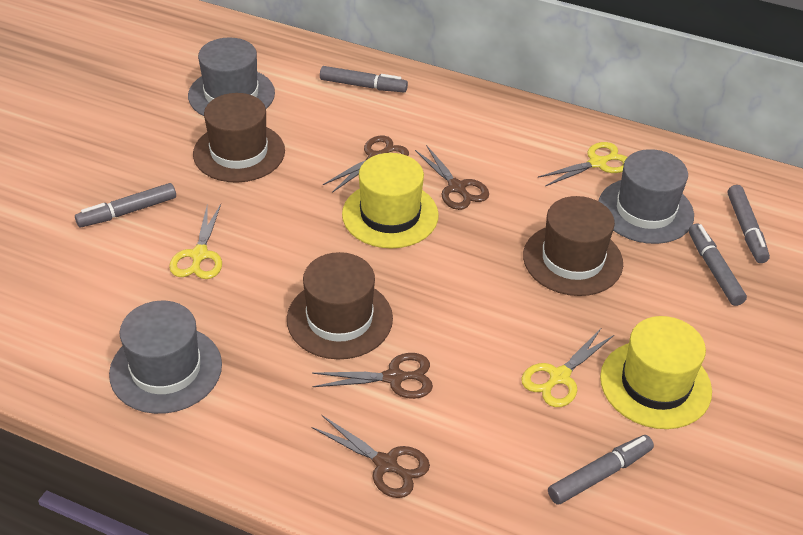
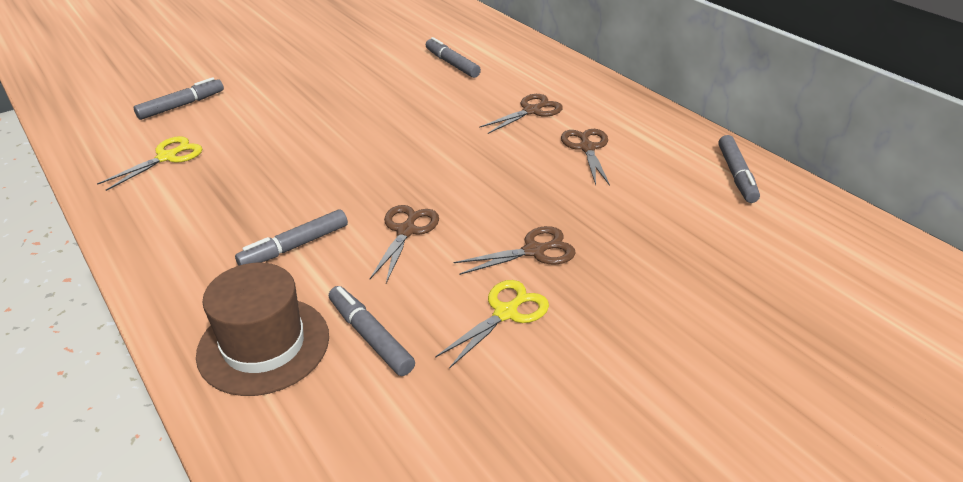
brown hat: 3 -> 1
grey hat: 3 -> 0
yellow hat: 2 -> 0
yellow scissors: 3 -> 2

